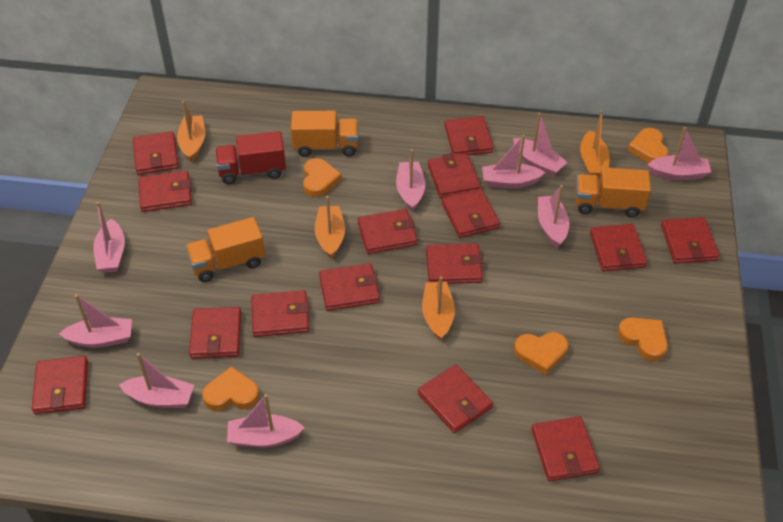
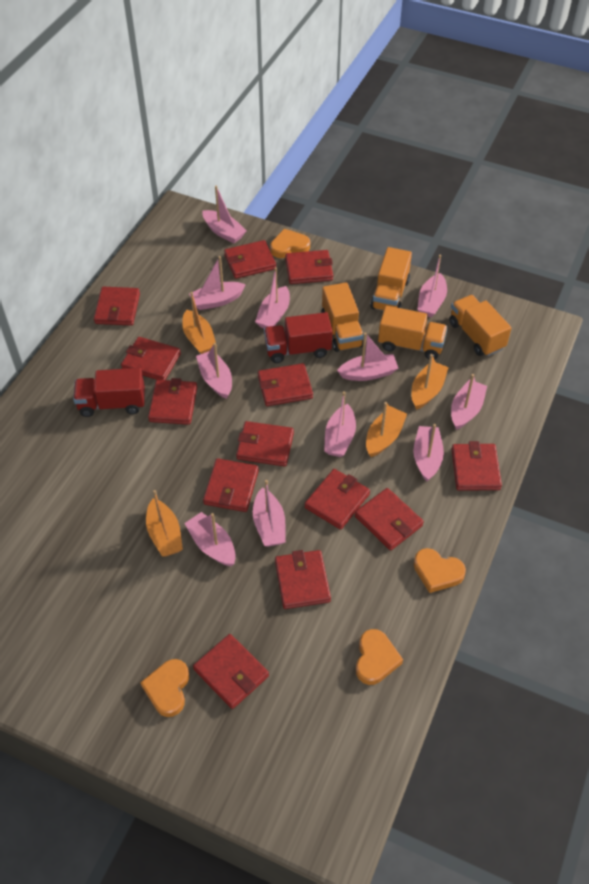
orange heart: 5 -> 4
orange truck: 3 -> 4
pink boat: 9 -> 11
red truck: 1 -> 2
red wallet: 15 -> 13

